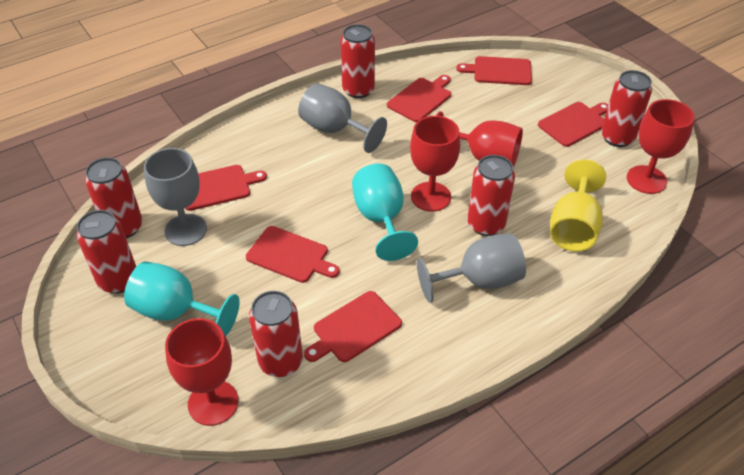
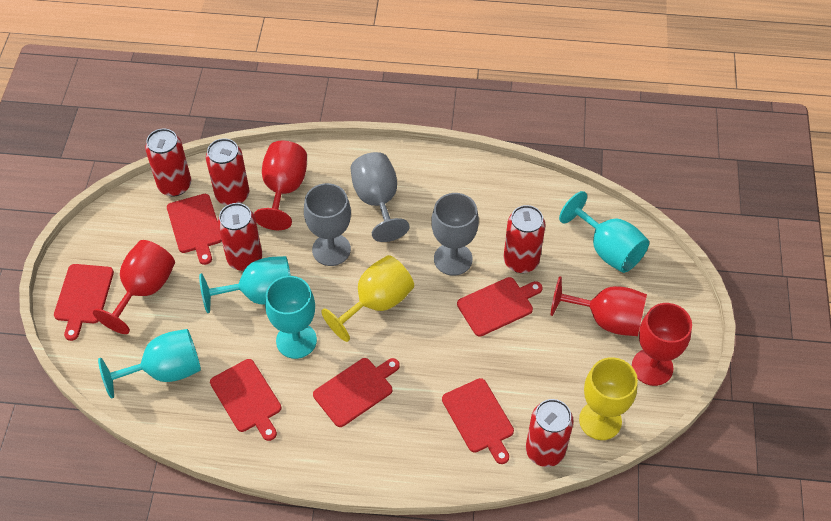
red can: 6 -> 5
turquoise goblet: 2 -> 4
yellow goblet: 1 -> 2

